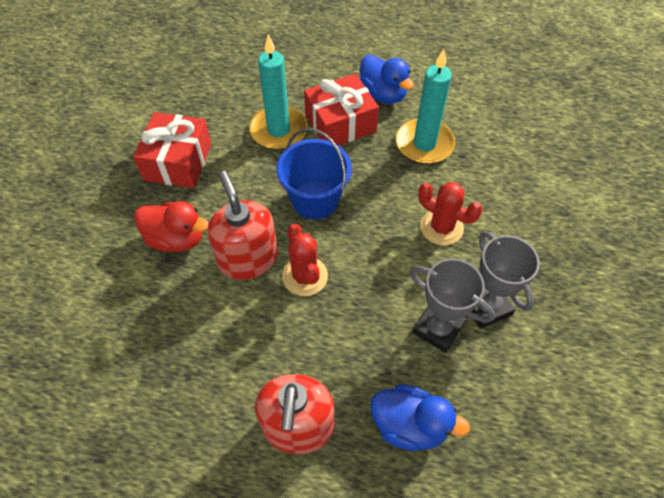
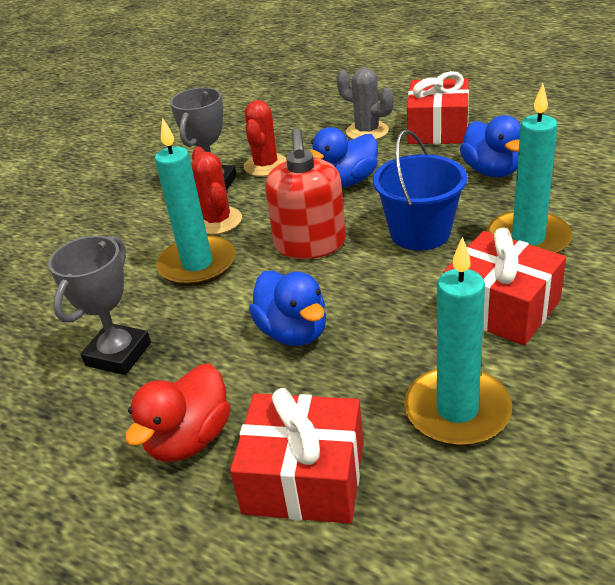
blue duck: 2 -> 3
grey cactus: 0 -> 1
red gift: 2 -> 3
red soap dispenser: 2 -> 1
turquoise candle: 2 -> 3

